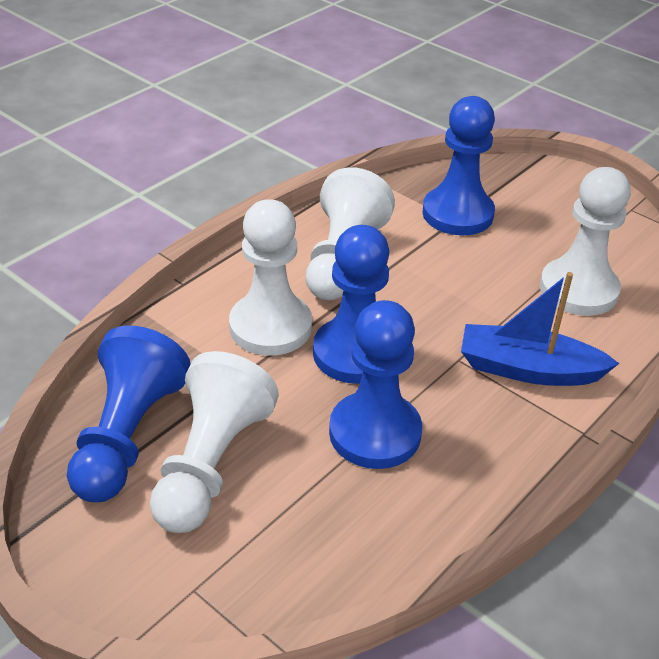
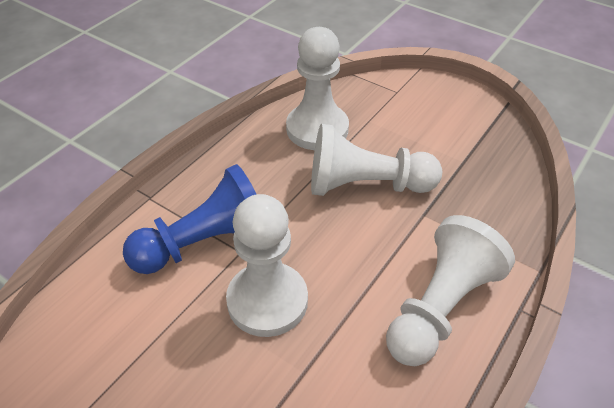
blue boat: 1 -> 0
blue pawn: 4 -> 1

